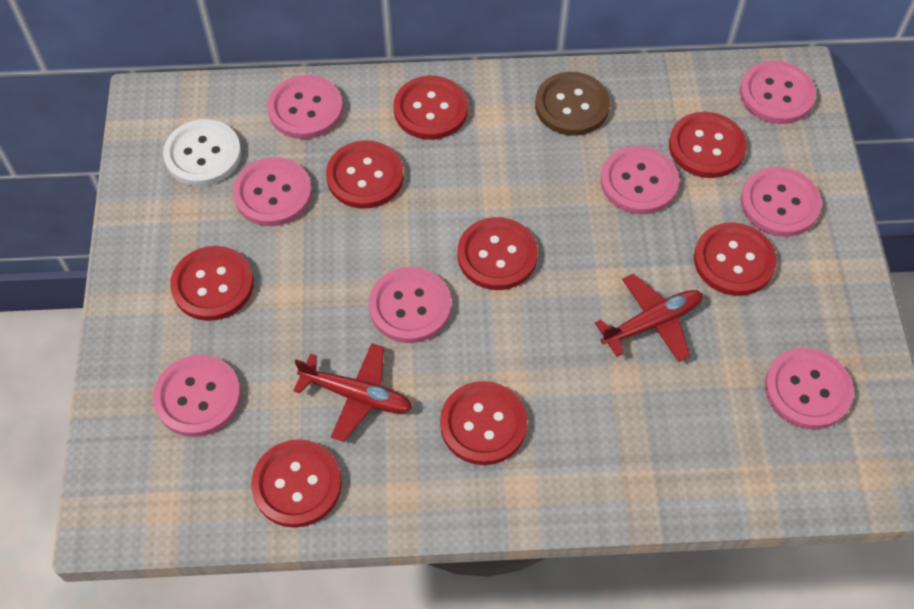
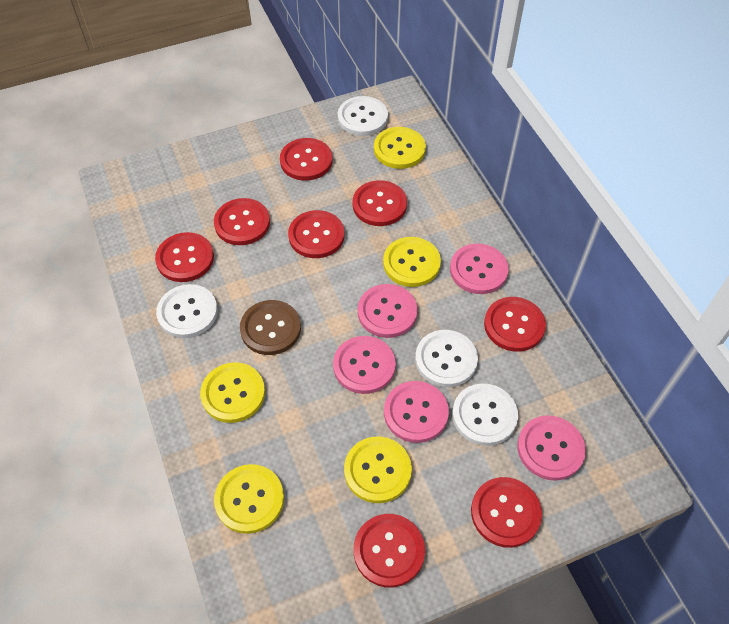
pink button: 8 -> 5
red plane: 2 -> 0
white button: 1 -> 4
yellow button: 0 -> 5

